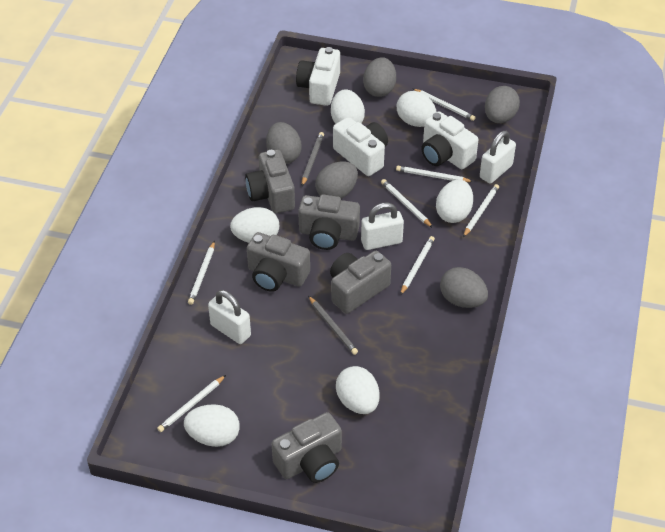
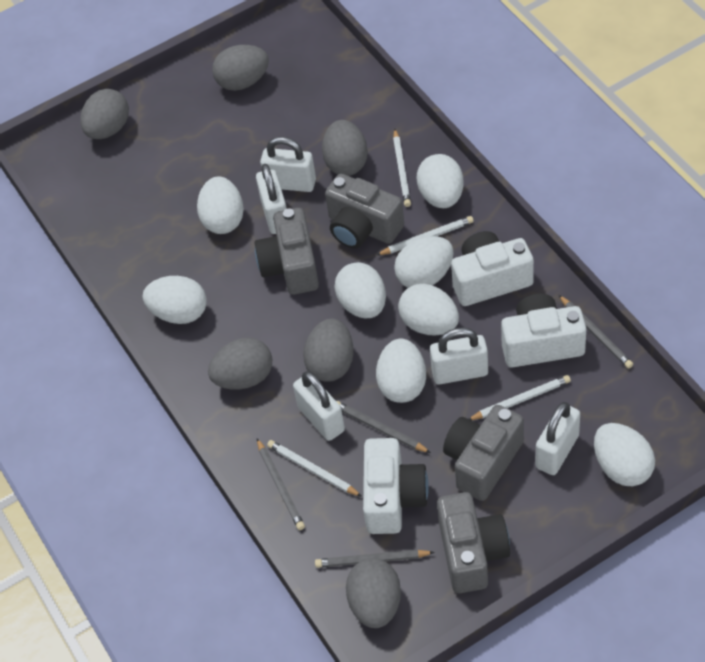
grey camera: 5 -> 4
grey egg: 5 -> 6
grey pencil: 2 -> 4
white egg: 6 -> 8
white padlock: 3 -> 5
white pencil: 7 -> 4

